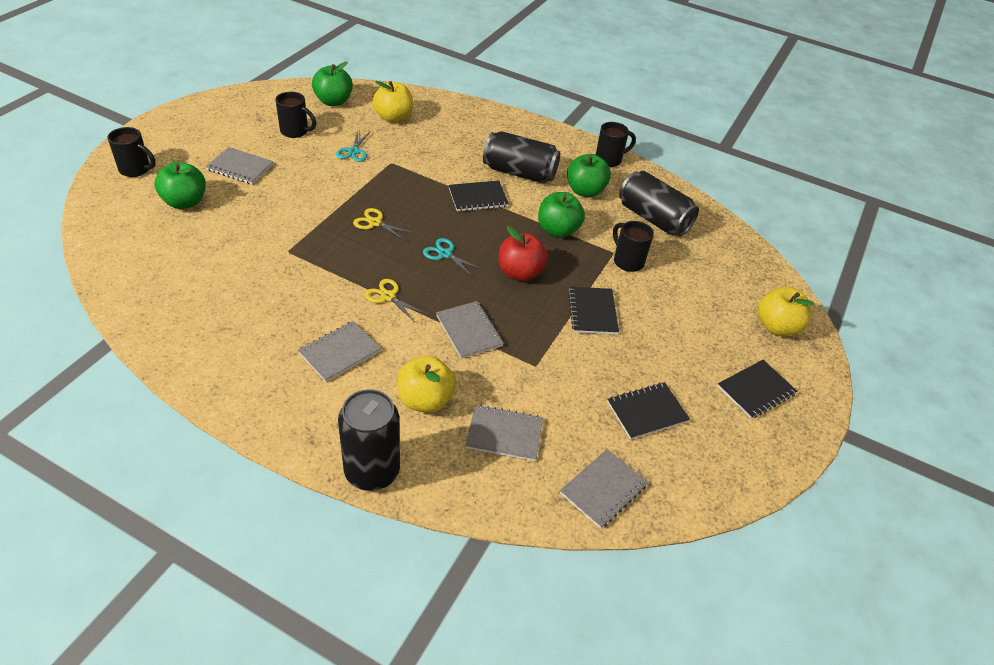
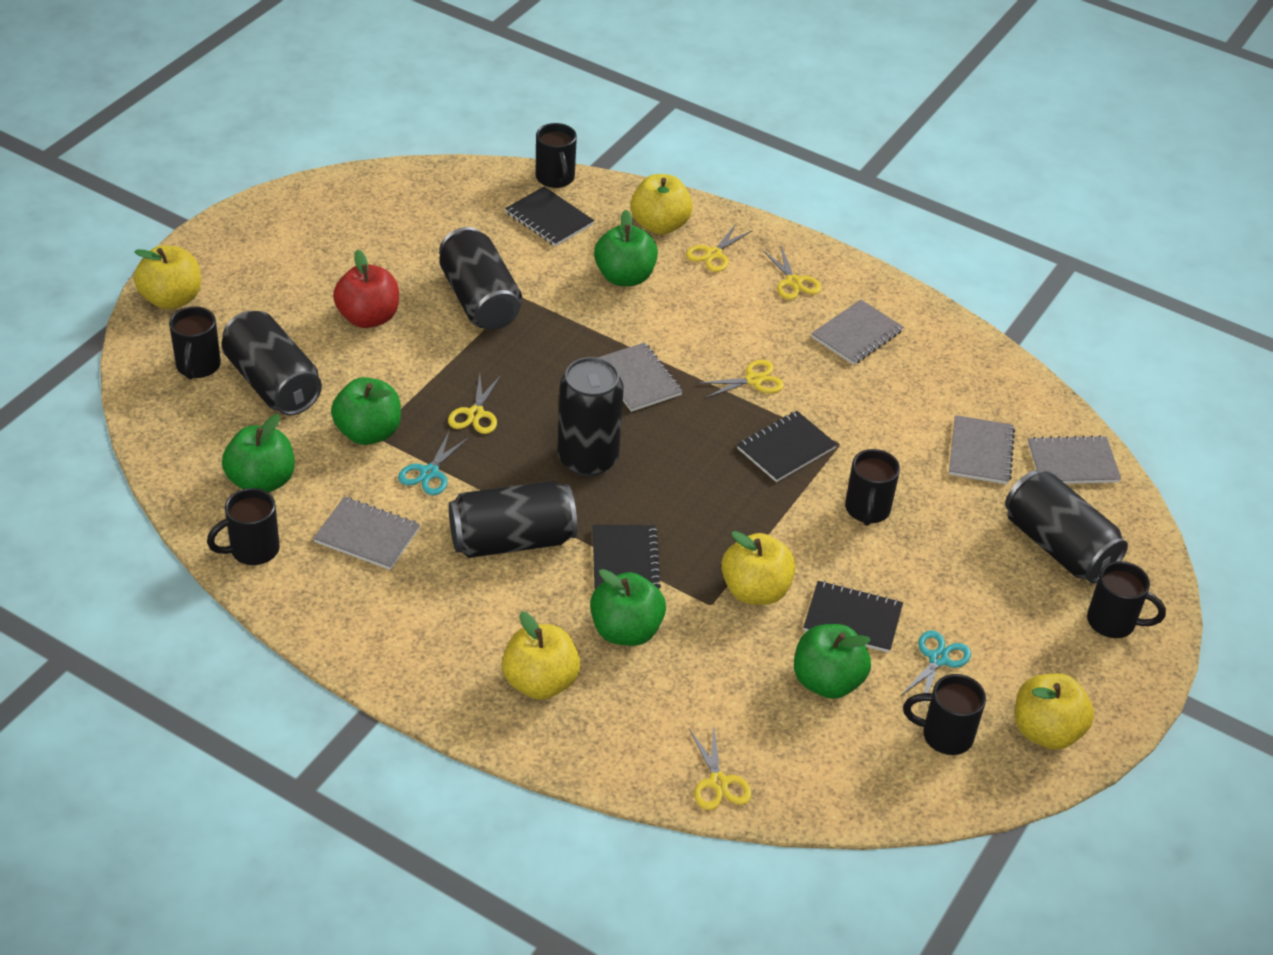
black can: 3 -> 5
black mug: 4 -> 6
green apple: 4 -> 5
yellow apple: 3 -> 5
yellow scissors: 2 -> 5

